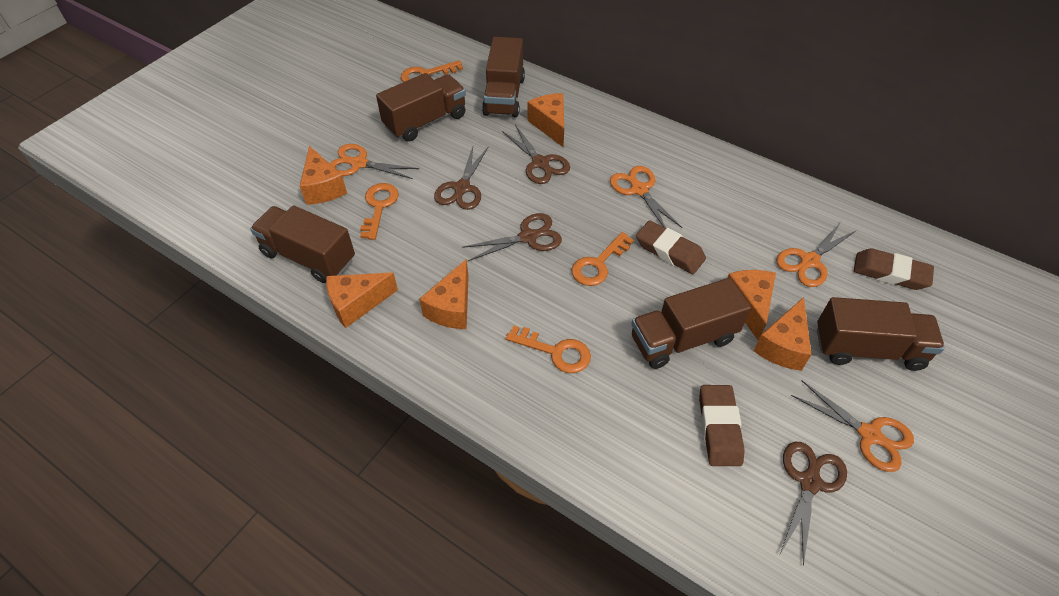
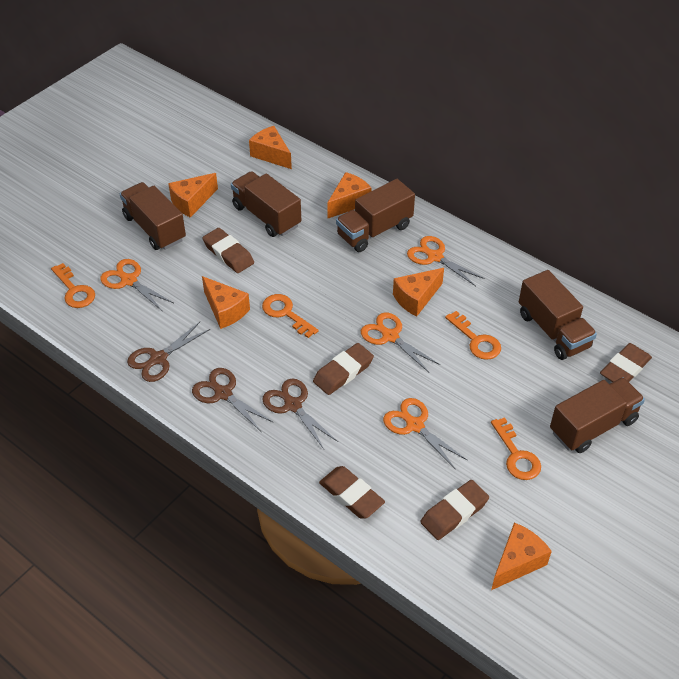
brown eraser: 3 -> 5
brown scissors: 4 -> 3

